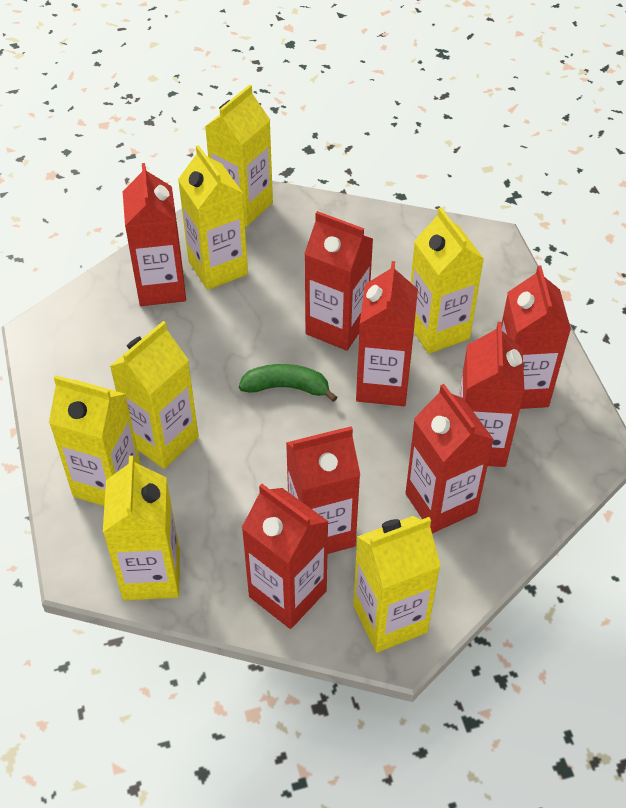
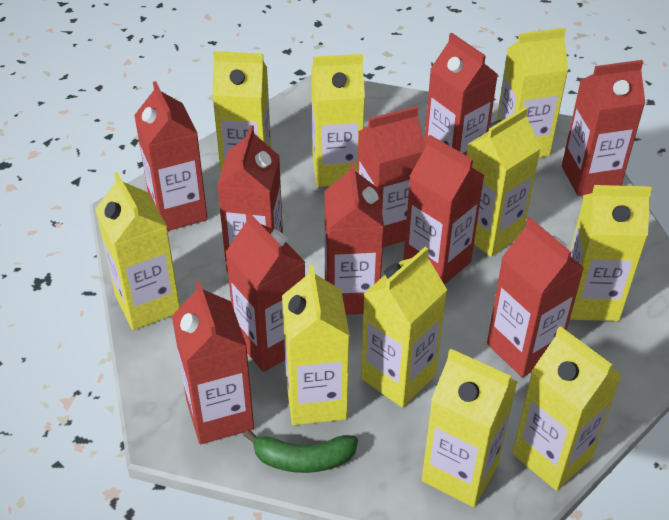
red carton: 8 -> 10
yellow carton: 7 -> 10

